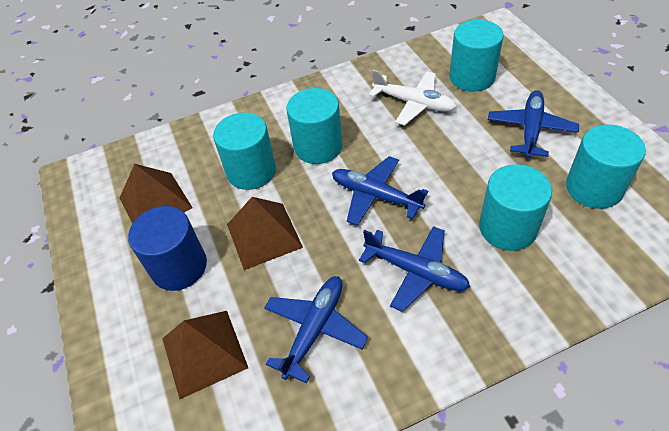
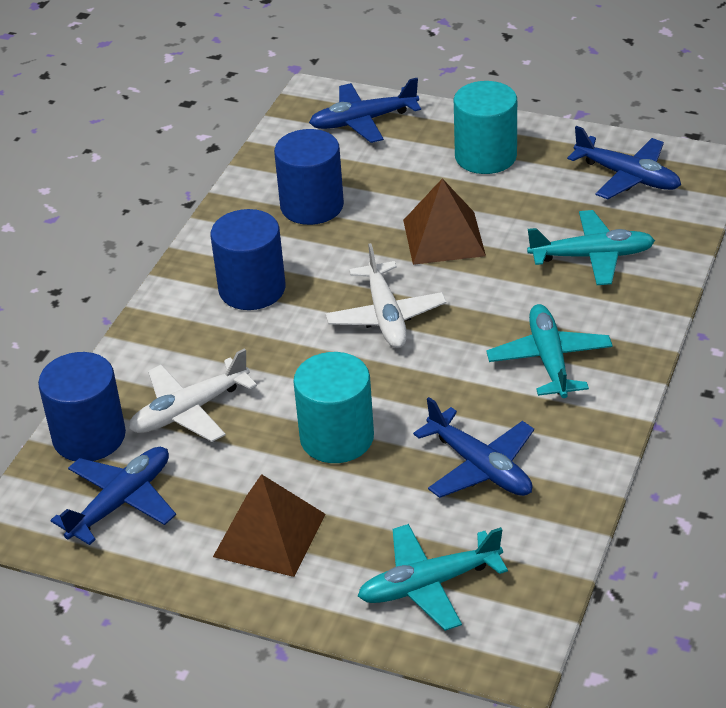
blue cylinder: 1 -> 3
brown pyramid: 3 -> 2
turquoise cylinder: 5 -> 2
turquoise plane: 0 -> 3
white plane: 1 -> 2

